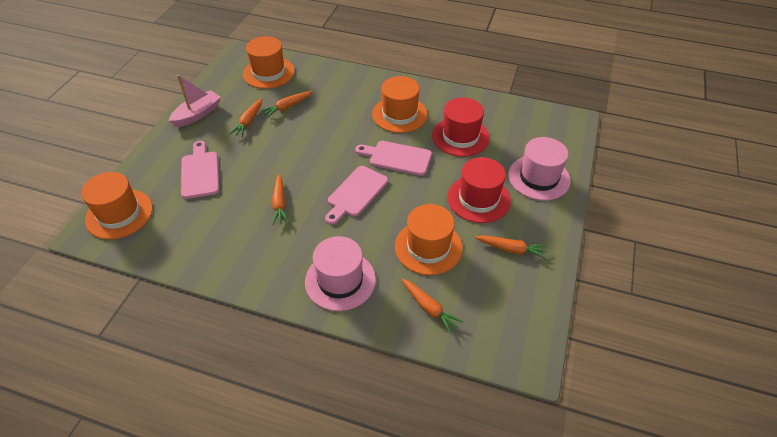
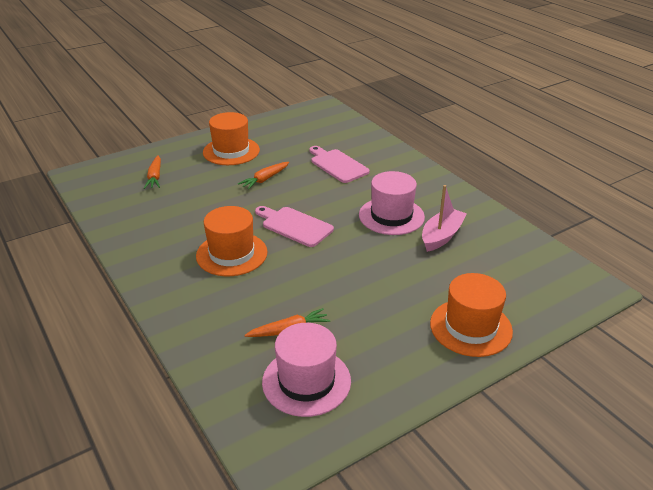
orange carrot: 5 -> 3
orange hat: 4 -> 3
pink cutting board: 3 -> 2
red hat: 2 -> 0

